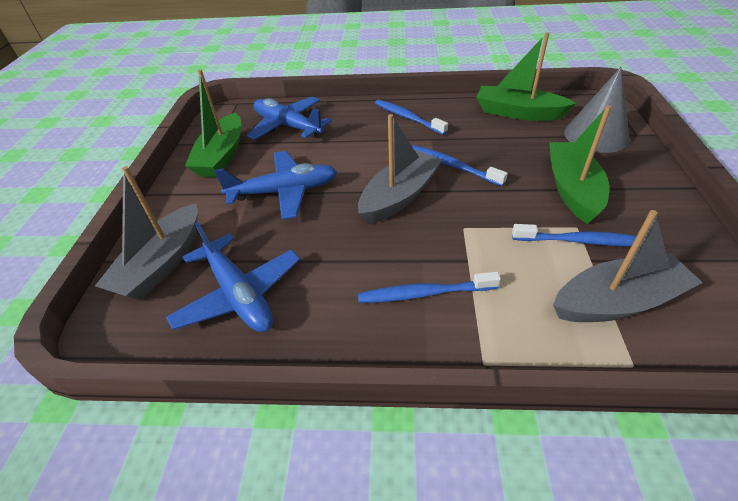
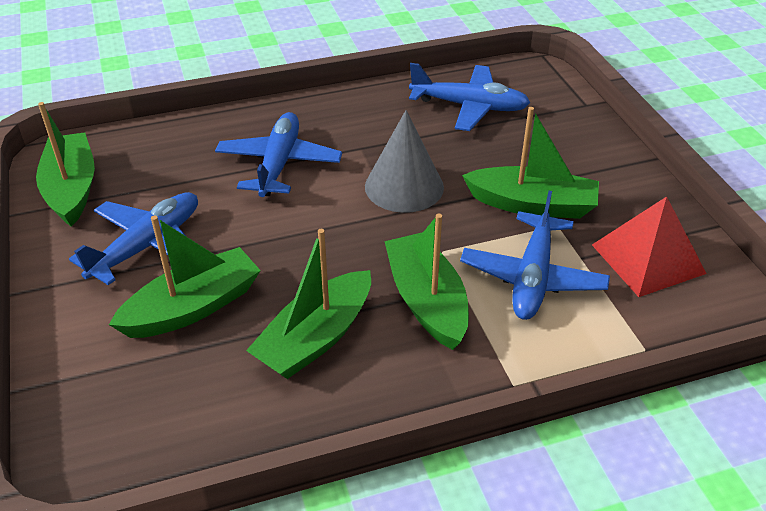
blue plane: 3 -> 4
blue toothbrush: 4 -> 0
green boat: 3 -> 5
grey boat: 3 -> 0
red pyramid: 0 -> 1

